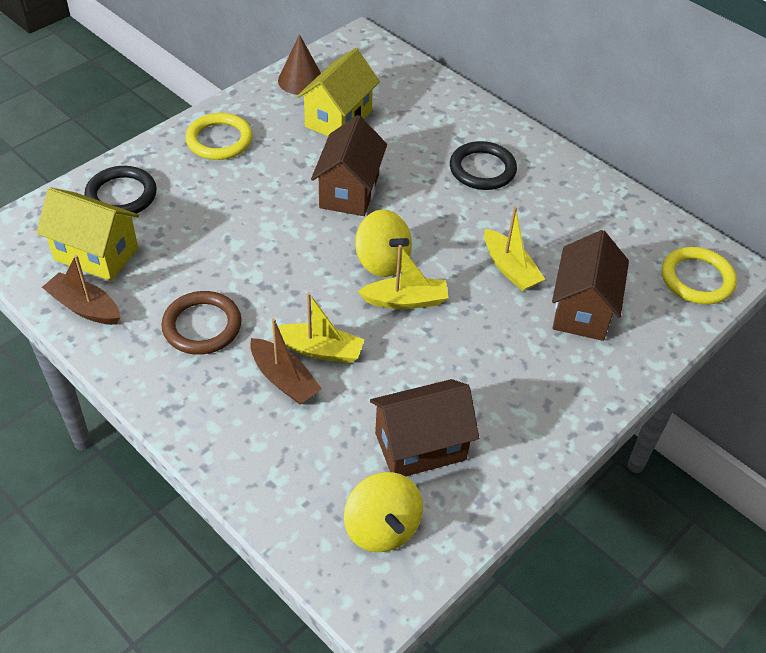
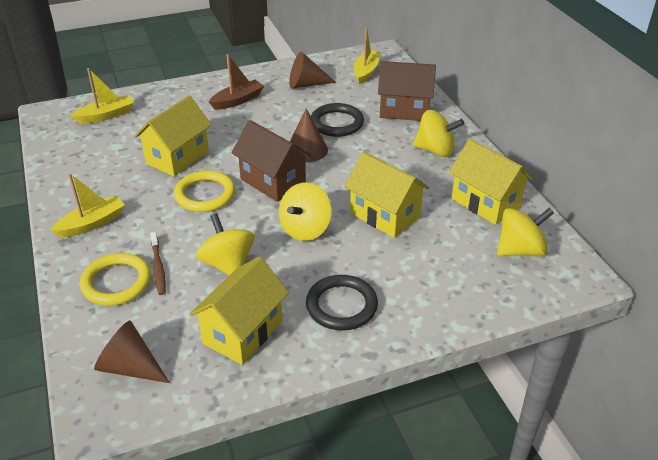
brown boat: 2 -> 1
brown cone: 1 -> 3
brown house: 3 -> 2
brown ring: 1 -> 0
brown toothbrush: 0 -> 1
yellow house: 2 -> 4
yellow spinning top: 2 -> 4

